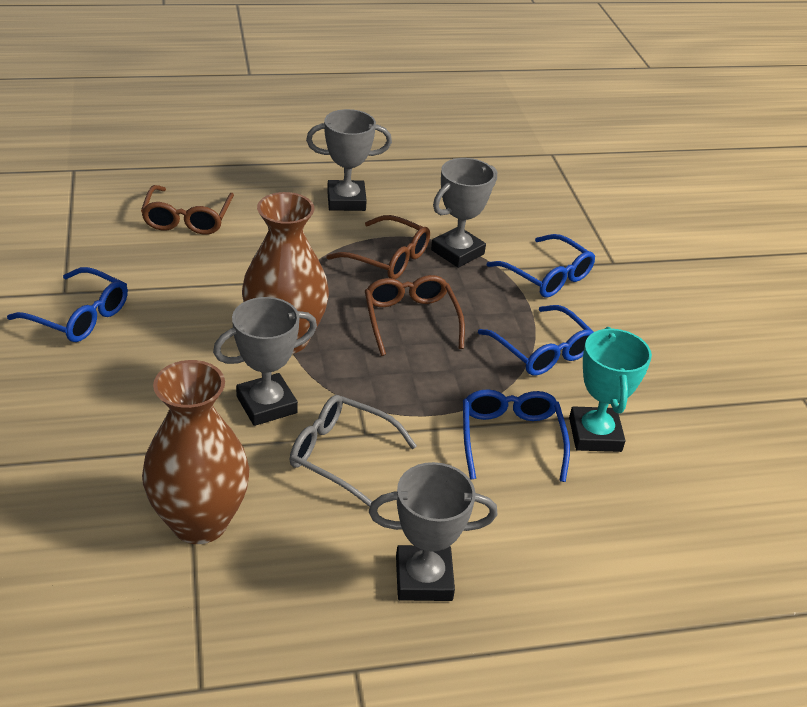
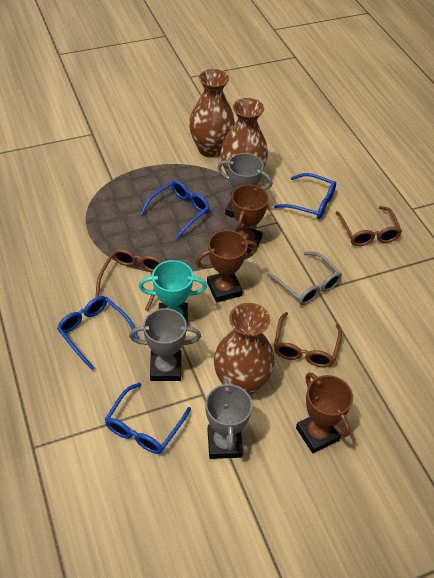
brown trophy: 0 -> 3
brown vase: 2 -> 3
grey trophy: 4 -> 3

